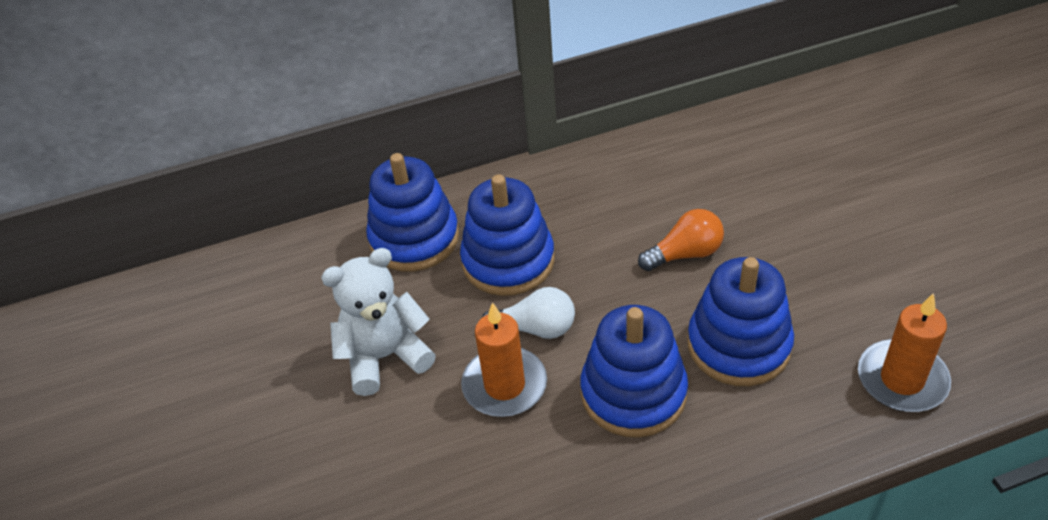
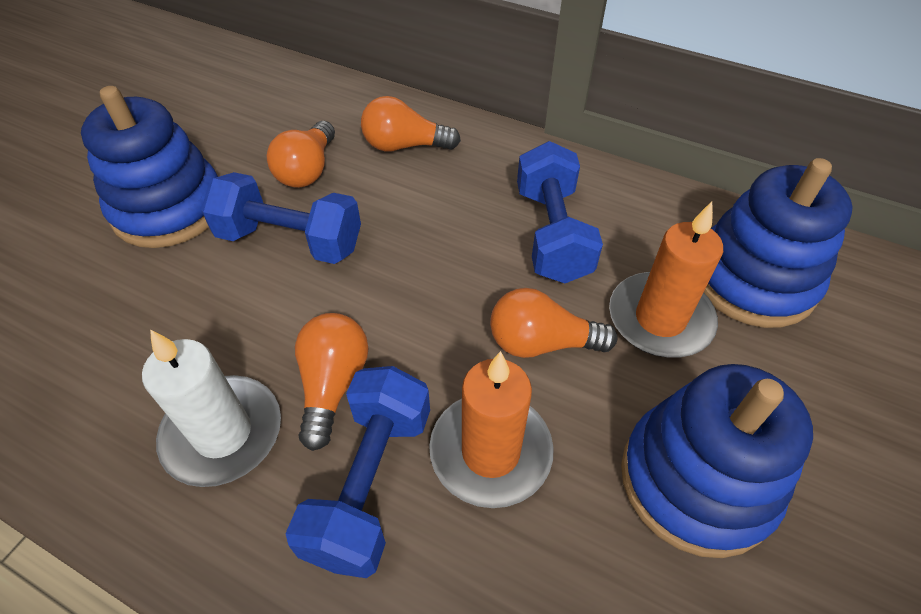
blue dumbbell: 0 -> 3
blue stacking toy: 4 -> 3
orange light bulb: 1 -> 4
white candle: 0 -> 1
white light bulb: 1 -> 0
white teddy bear: 1 -> 0

